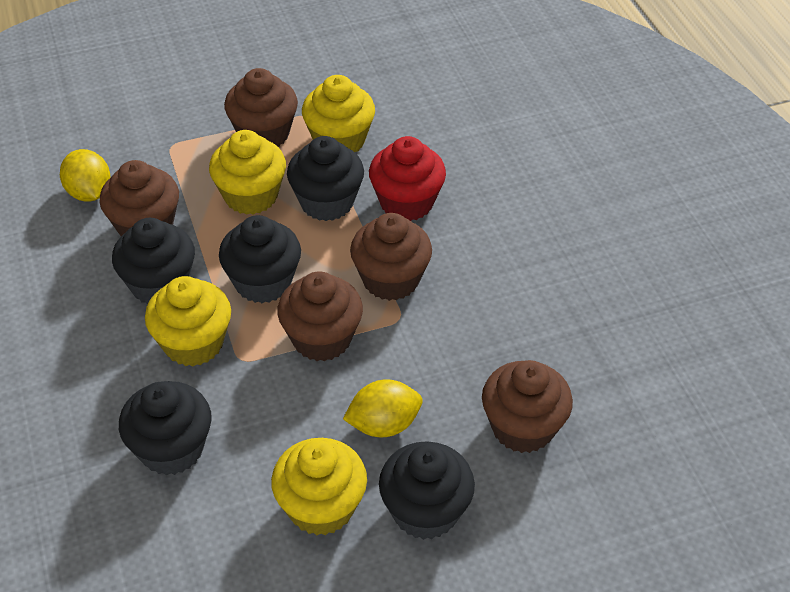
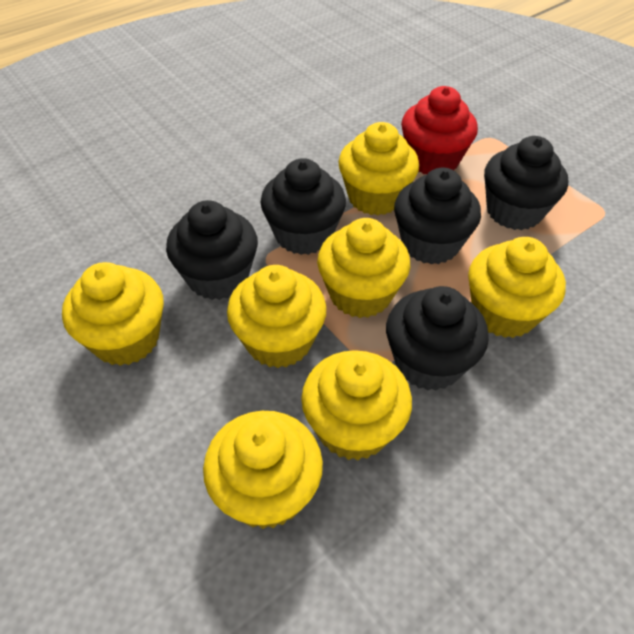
brown cupcake: 5 -> 0
yellow cupcake: 4 -> 7
yellow lemon: 2 -> 0

